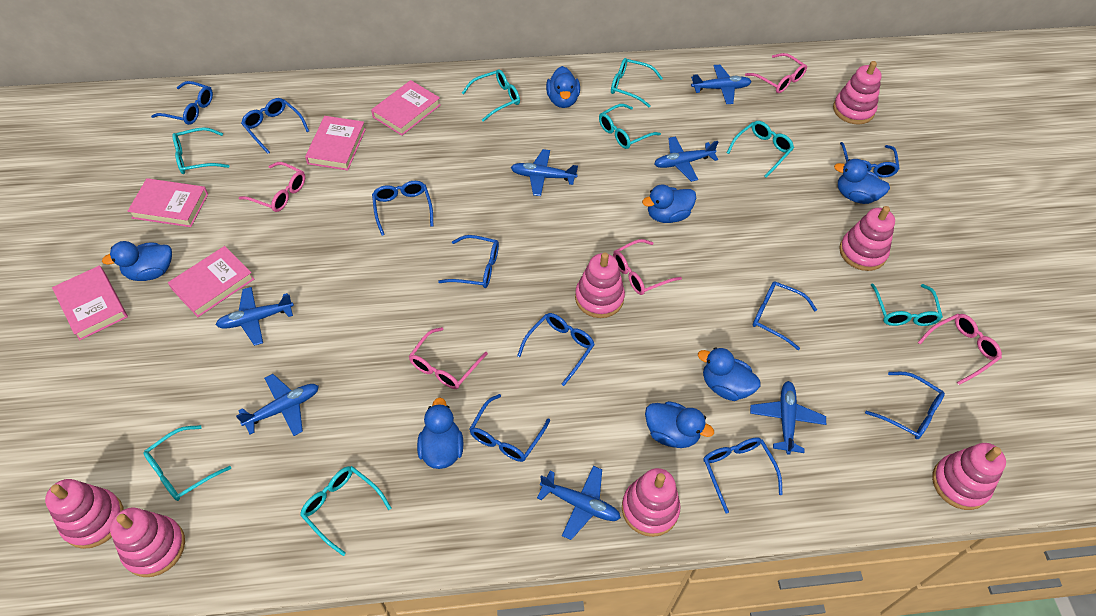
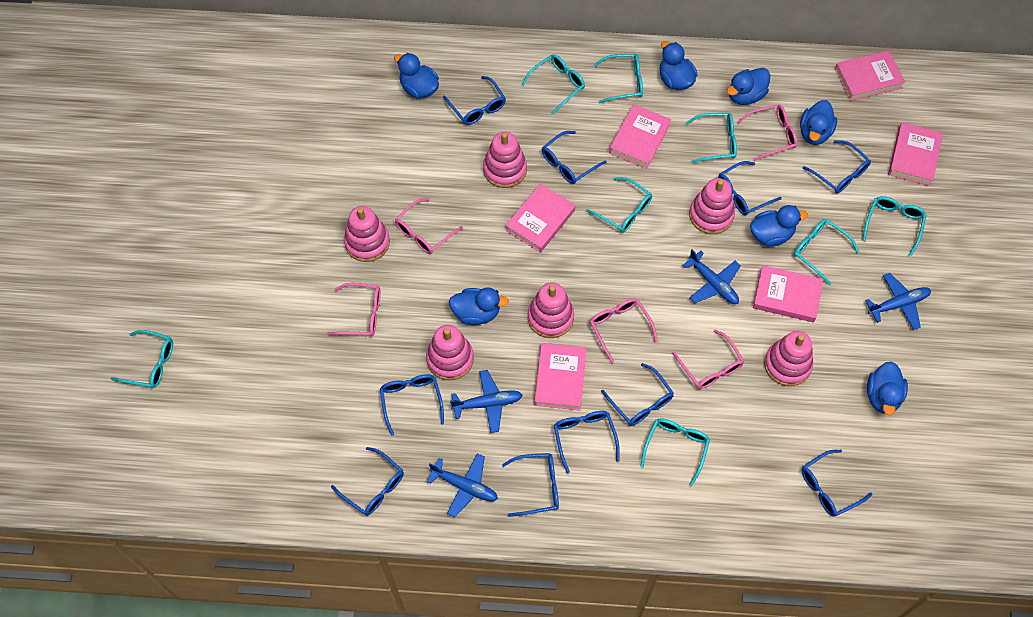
blue plane: 7 -> 4
pink book: 5 -> 6
pink stacking toy: 7 -> 6

